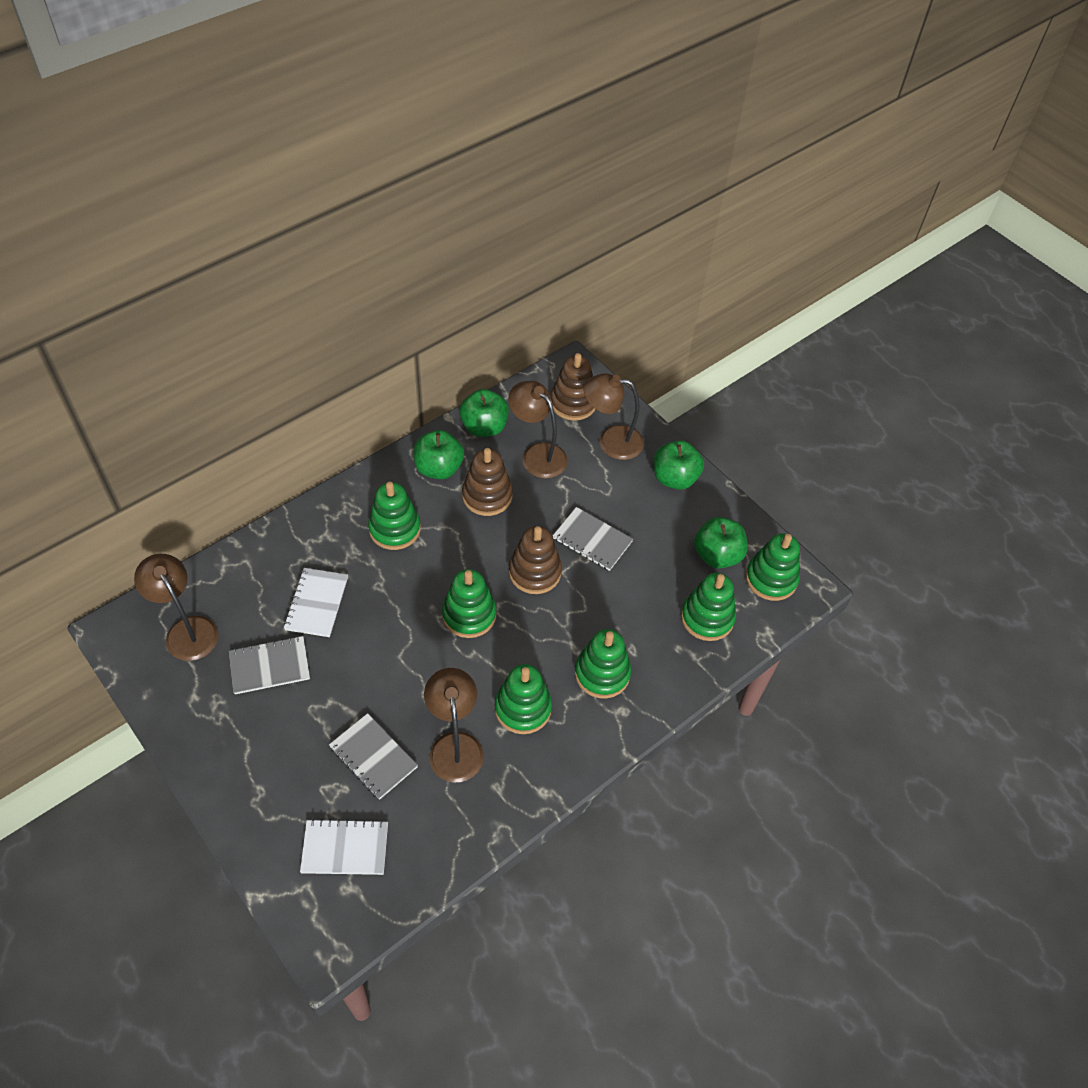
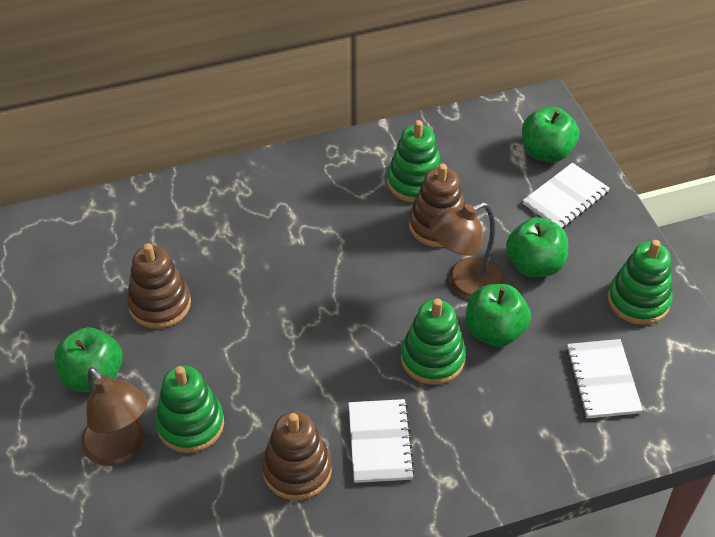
brown lamp: 4 -> 2
green stacking toy: 6 -> 4
grey notebook: 3 -> 0
white notebook: 2 -> 3

